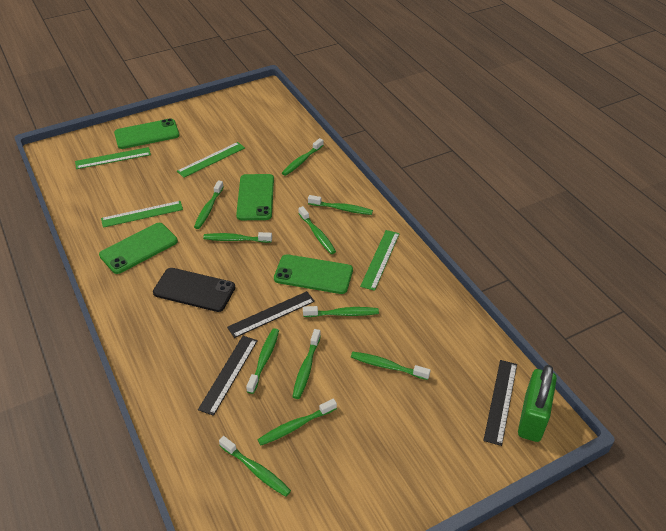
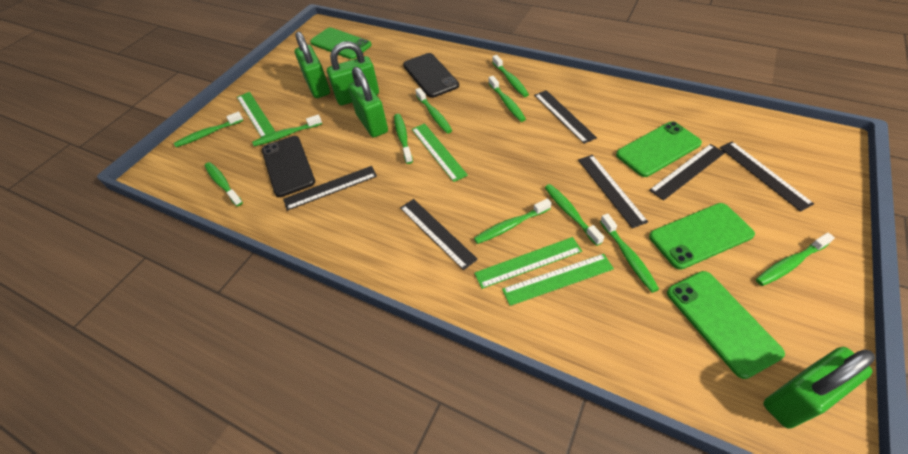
black phone: 1 -> 2
black ruler: 3 -> 6
green padlock: 1 -> 4

